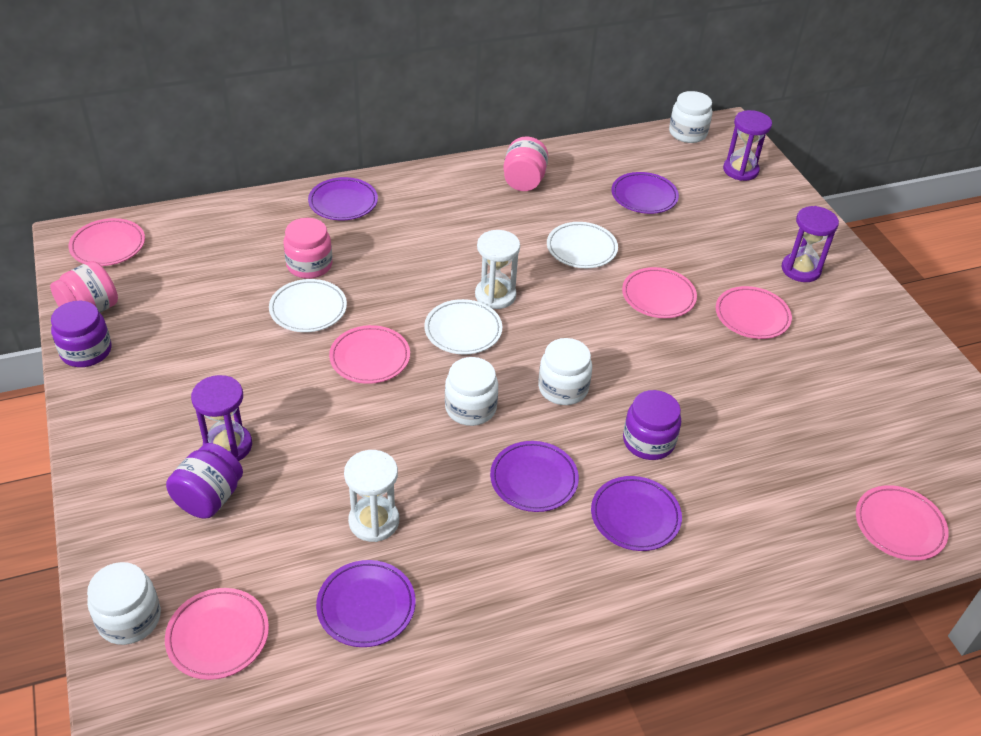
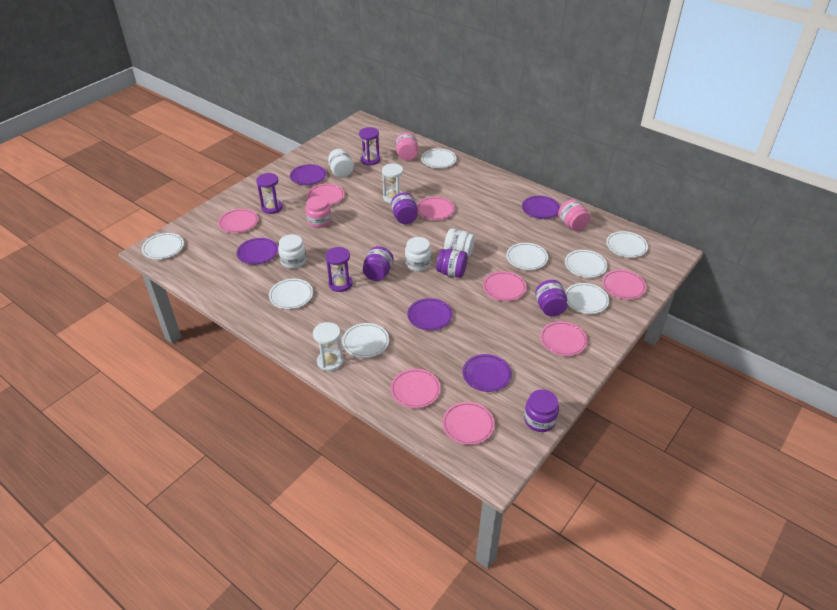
pink plate: 6 -> 8
purple jar: 3 -> 5
white plate: 3 -> 8

